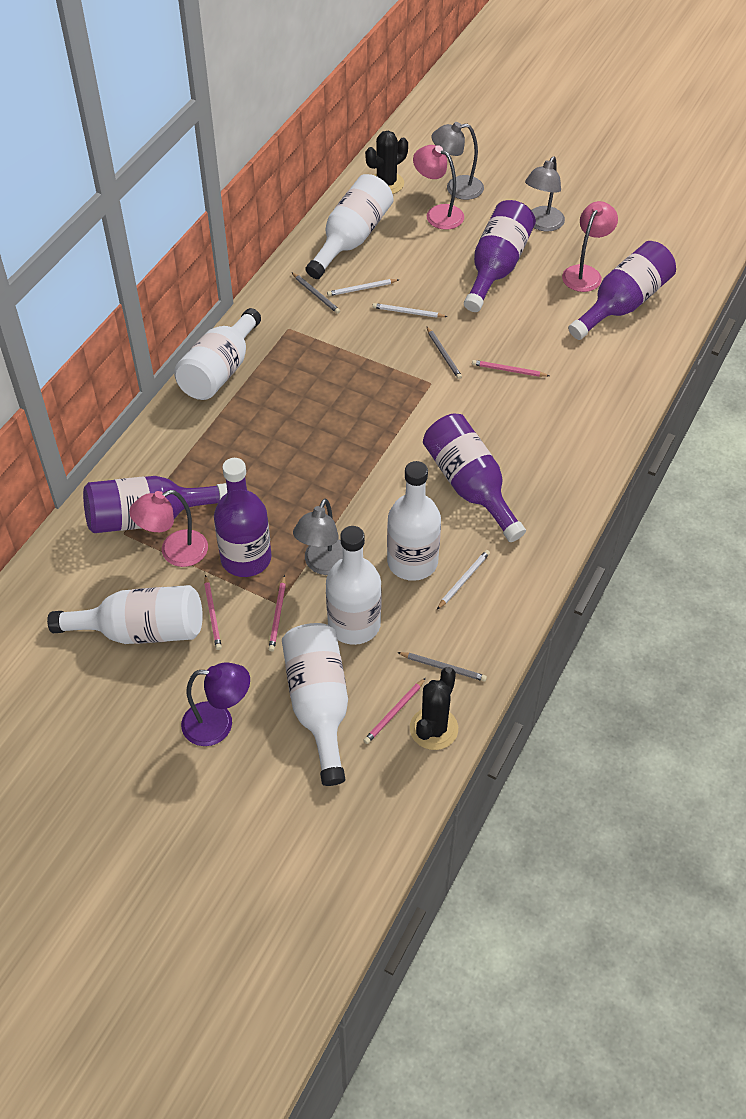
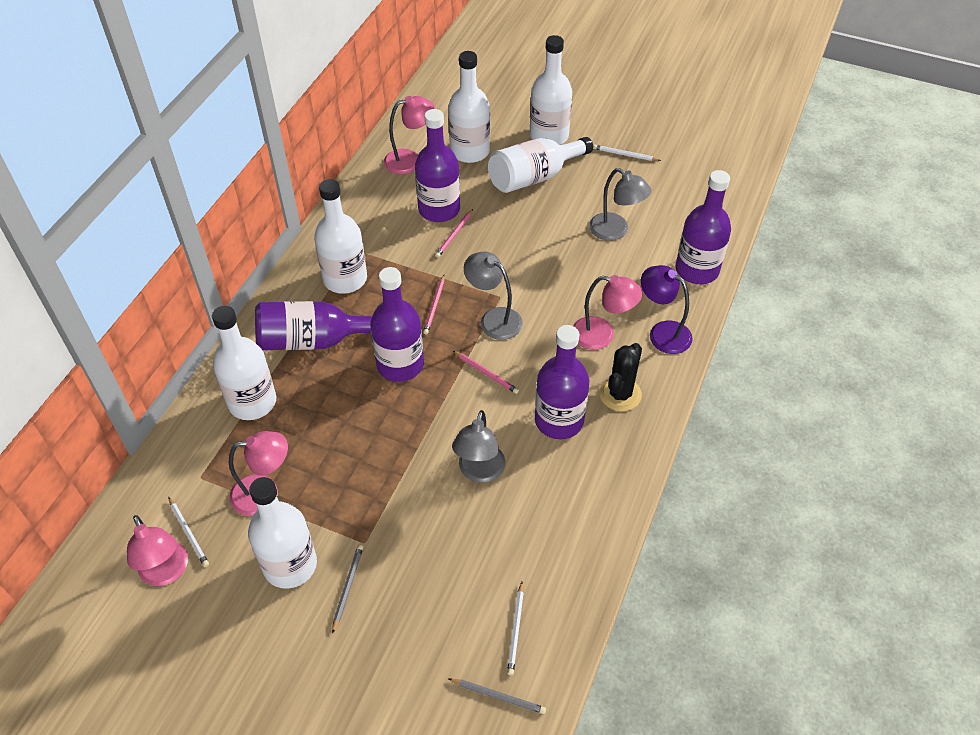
black cactus: 2 -> 1
grey pencil: 3 -> 2
pink lamp: 3 -> 4
pink pencil: 4 -> 3

